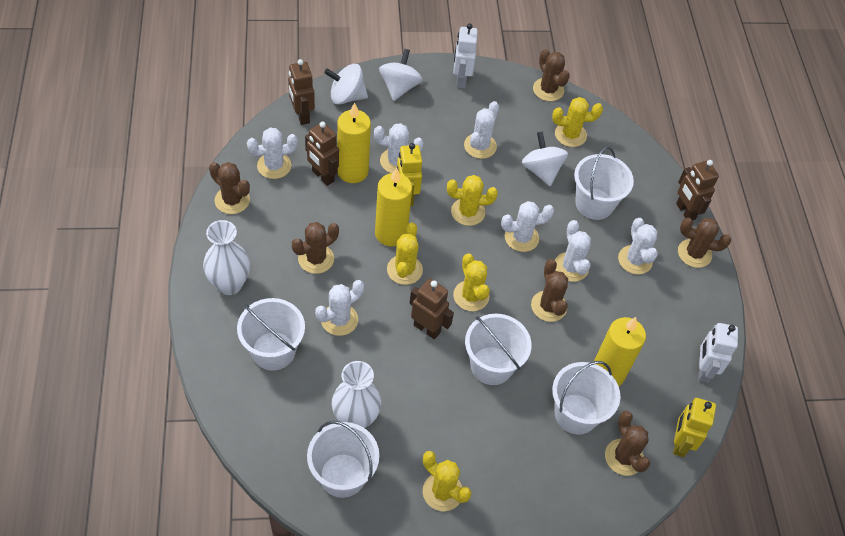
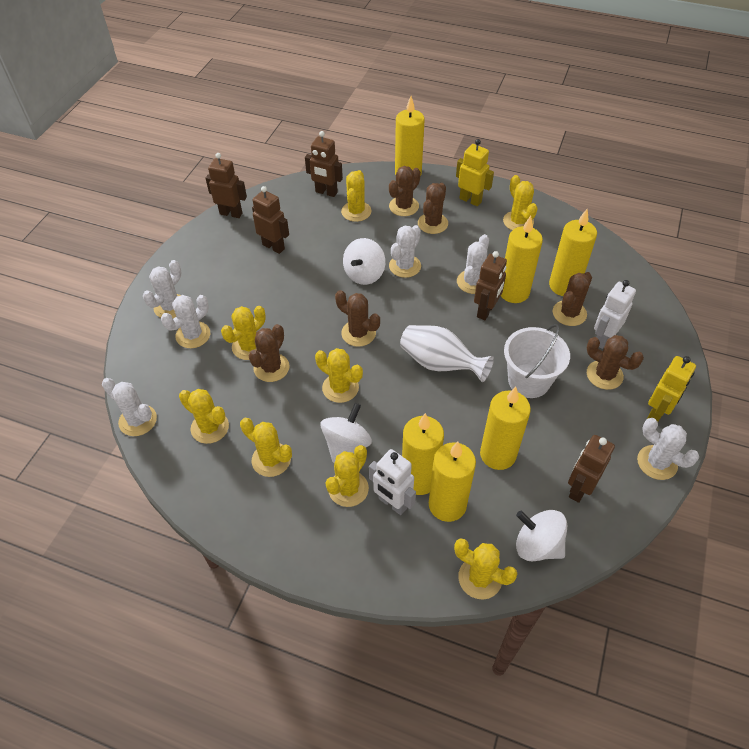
brown robot: 4 -> 5
white bucket: 5 -> 1
white cactus: 7 -> 6
white vase: 2 -> 1
yellow cactus: 5 -> 8
yellow candle: 3 -> 6

